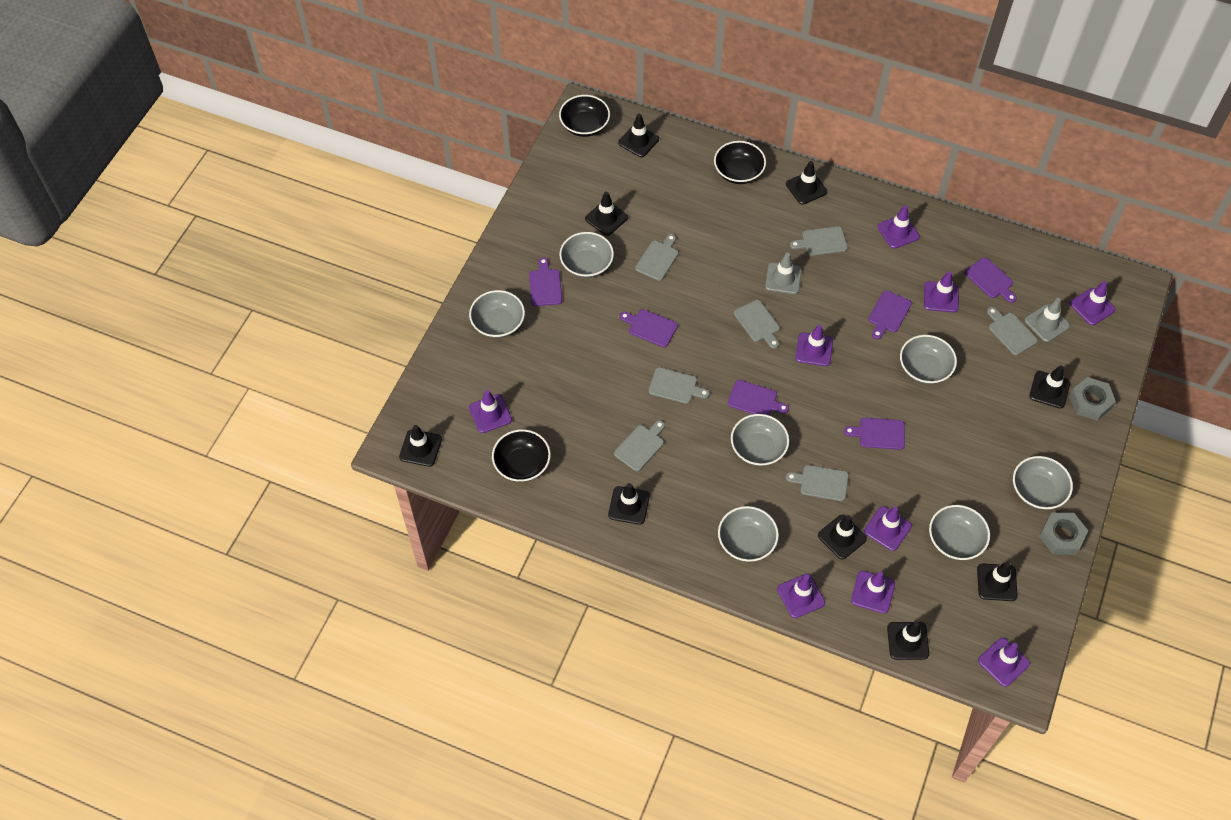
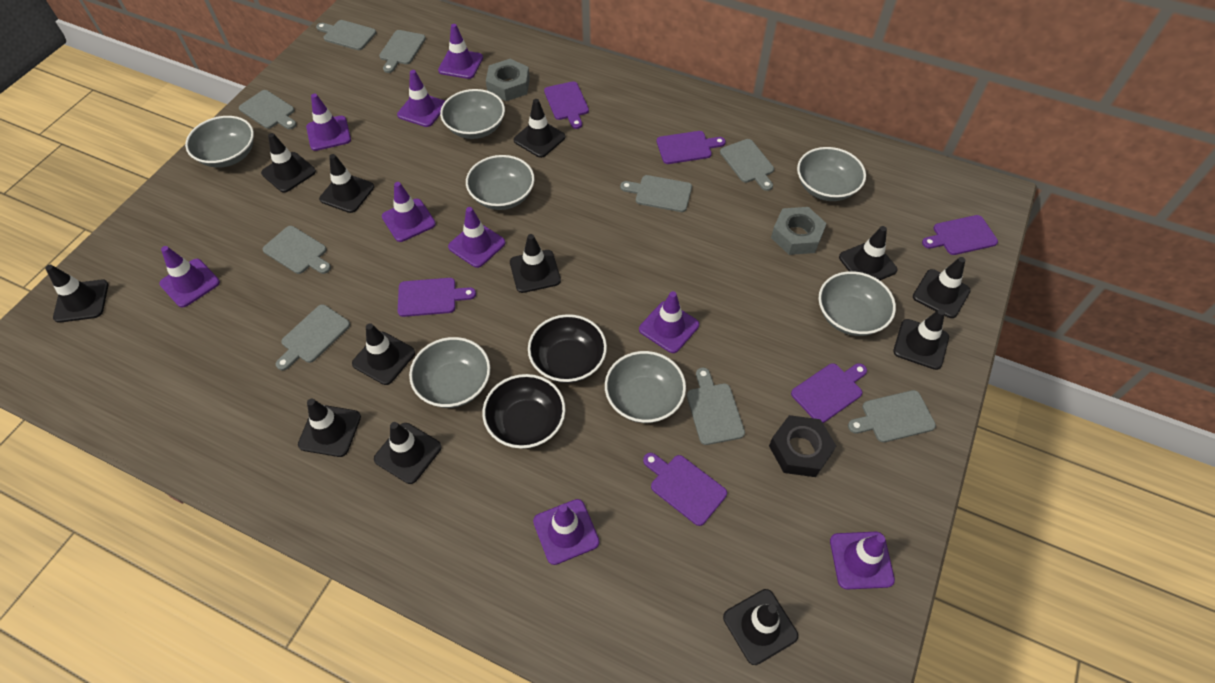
black bowl: 3 -> 2
black nut: 0 -> 1
black traffic cone: 9 -> 12
grey cutting board: 7 -> 9
grey traffic cone: 2 -> 0

